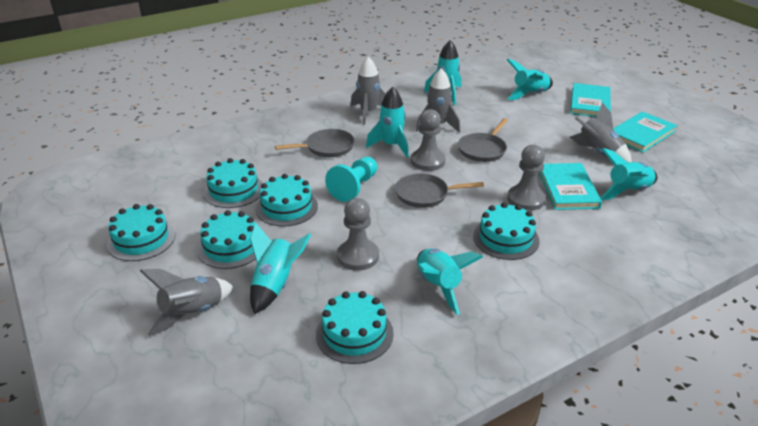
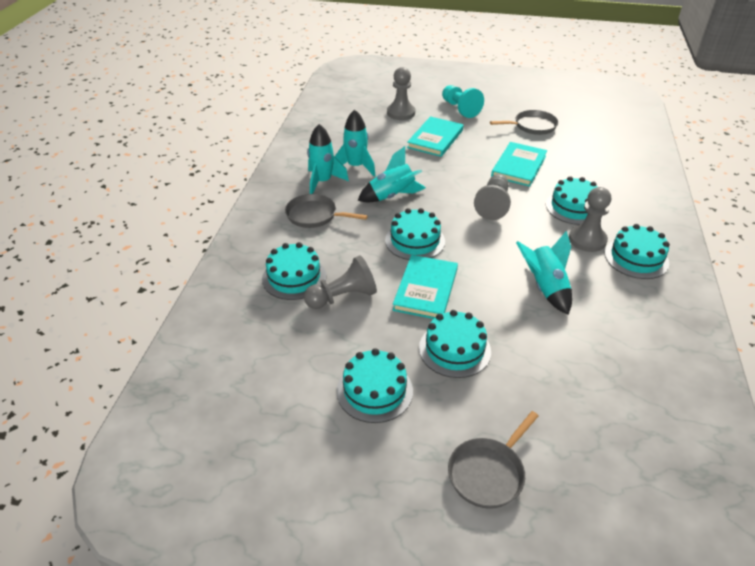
grey pawn: 3 -> 4
grey rocket: 4 -> 0
turquoise rocket: 6 -> 4

